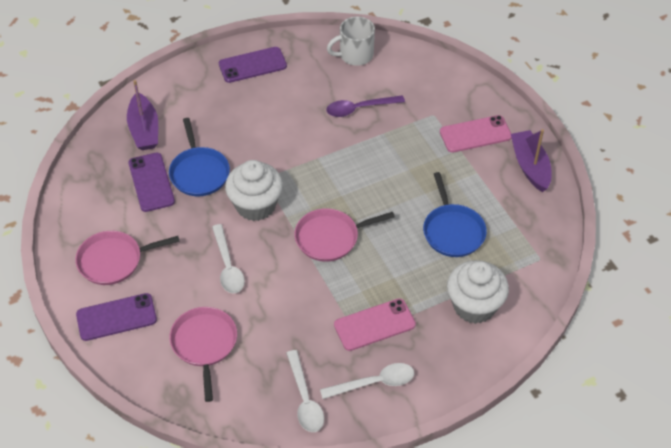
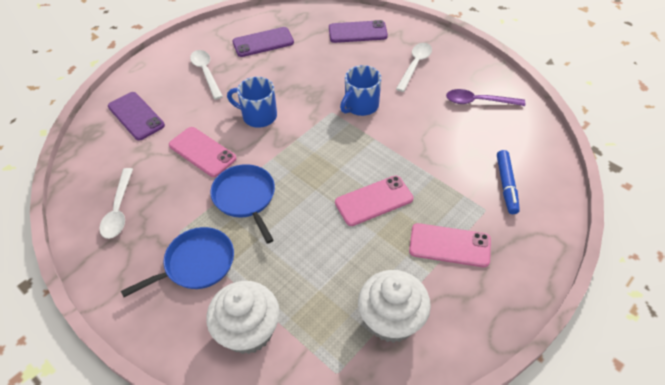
blue marker: 0 -> 1
blue mug: 0 -> 2
pink pan: 3 -> 0
pink phone: 2 -> 3
purple boat: 2 -> 0
white mug: 1 -> 0

